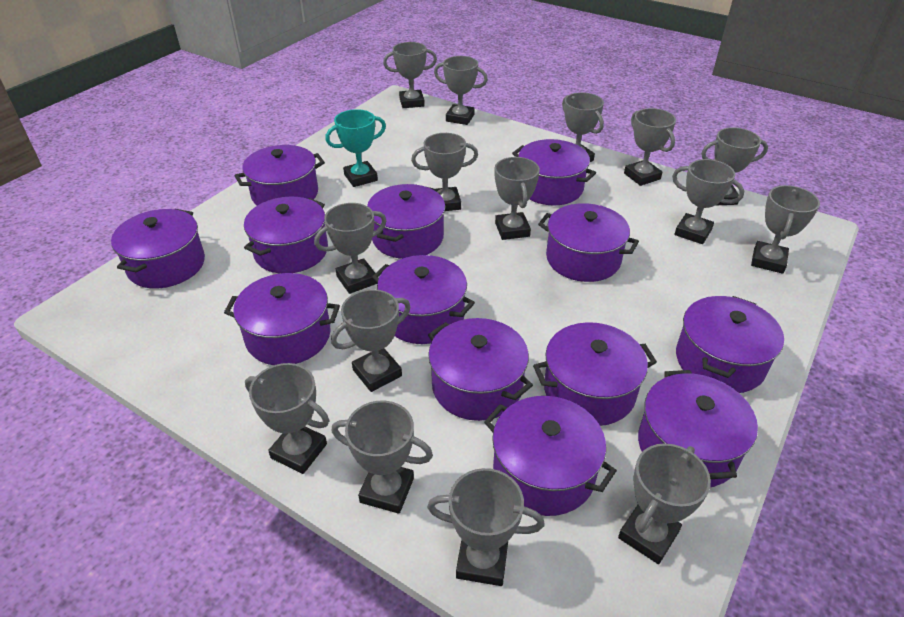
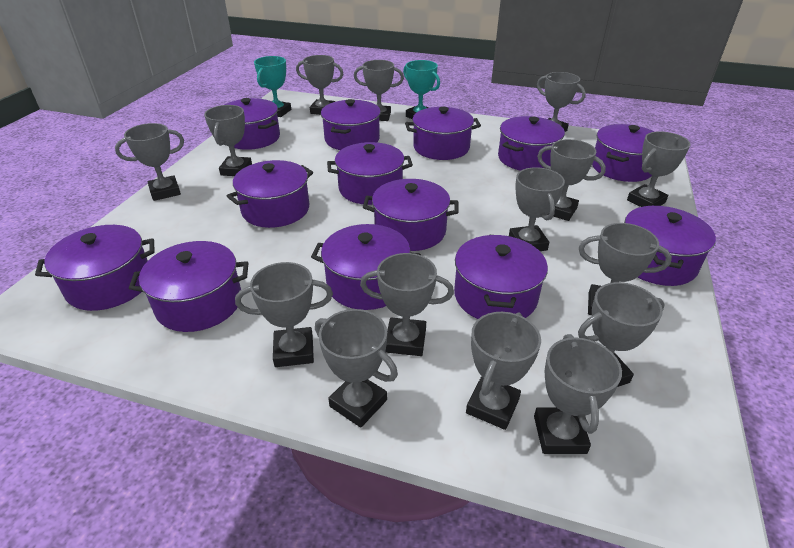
turquoise trophy: 1 -> 2

